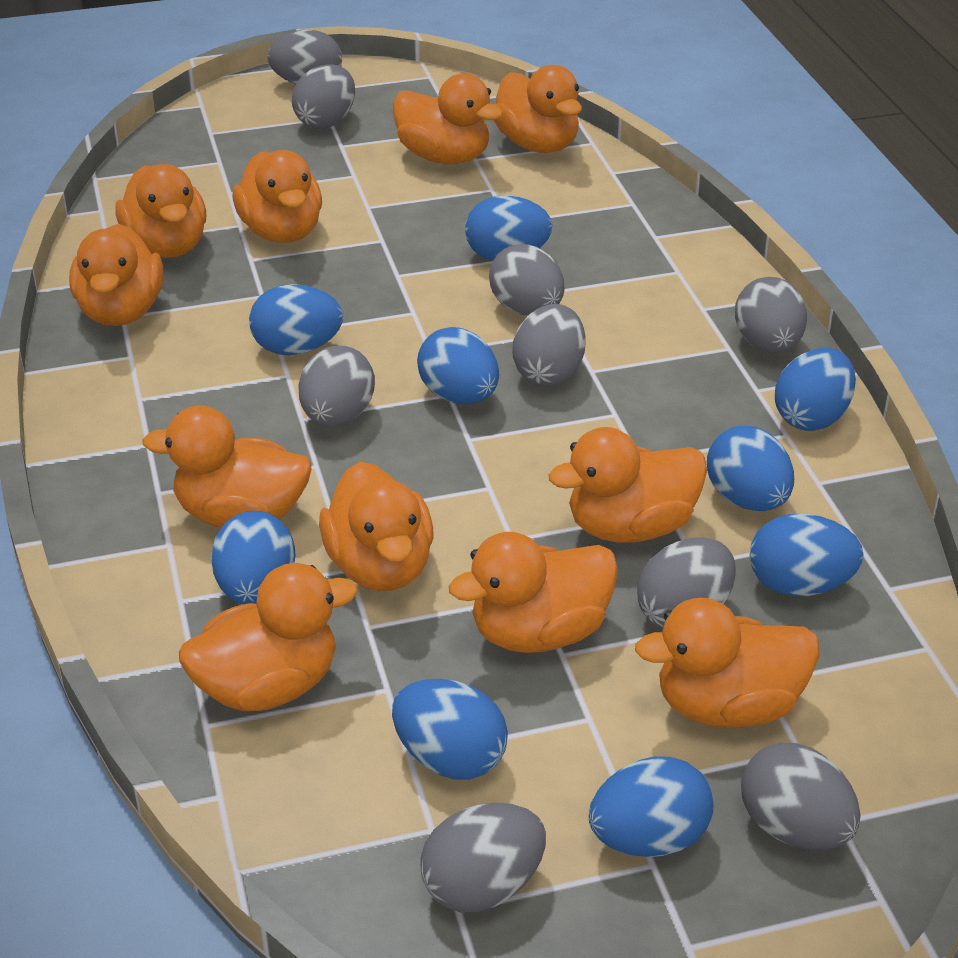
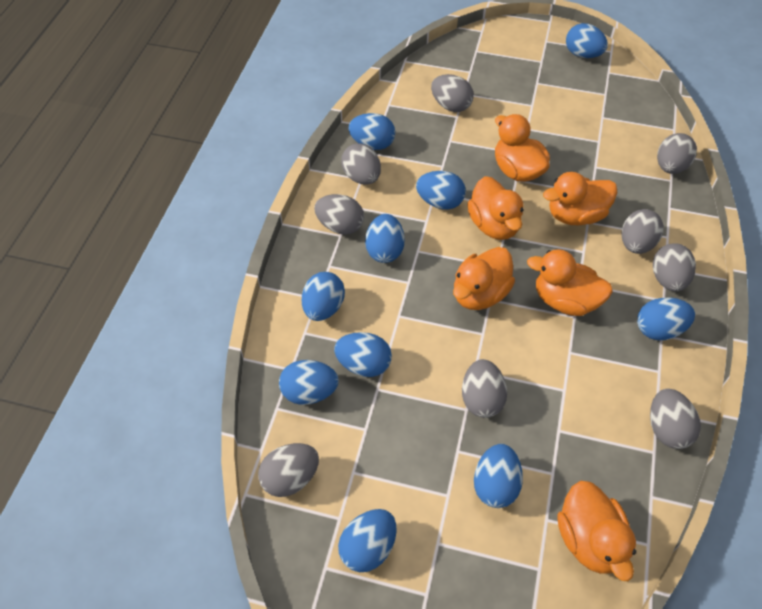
blue egg: 9 -> 10
orange duck: 11 -> 6

